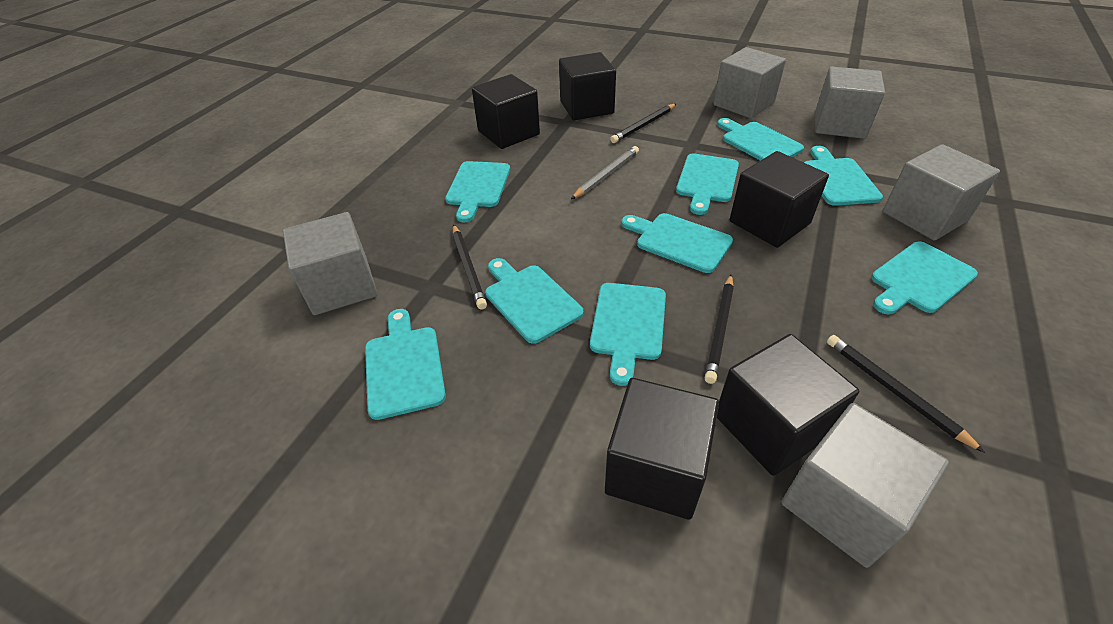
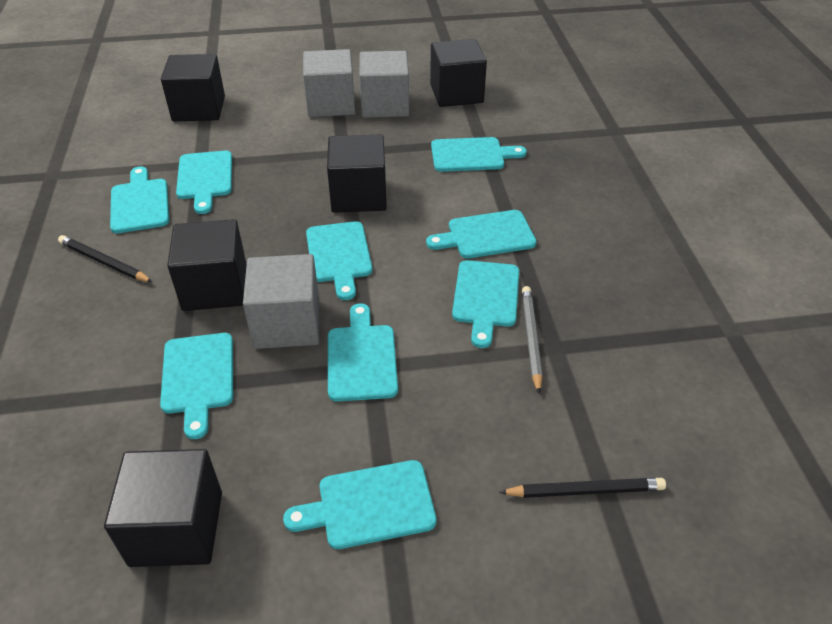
black pencil: 4 -> 2
grey cube: 5 -> 3

